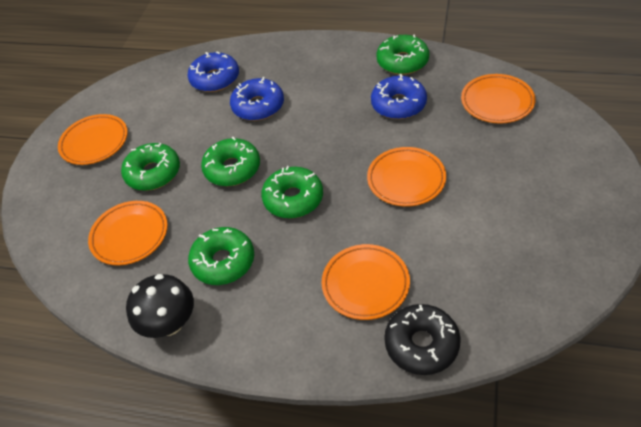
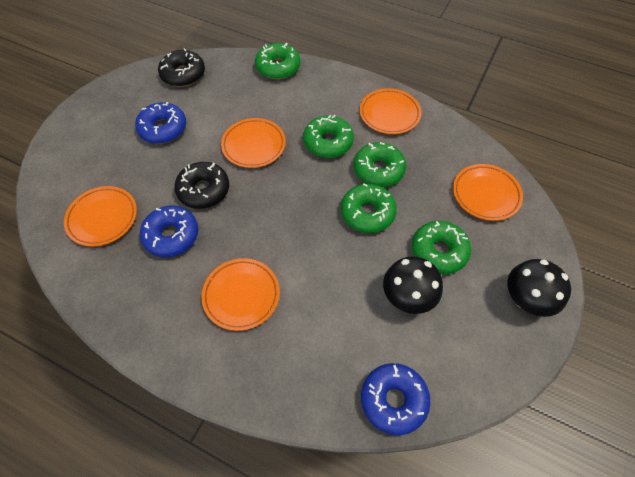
black donut: 1 -> 2
black mushroom: 1 -> 2

